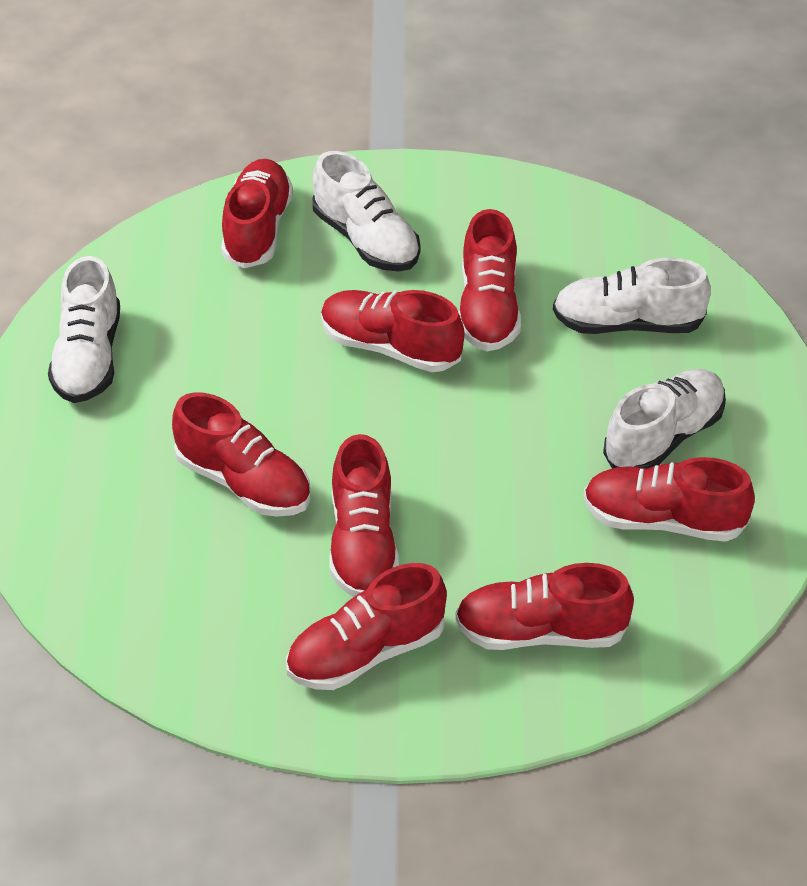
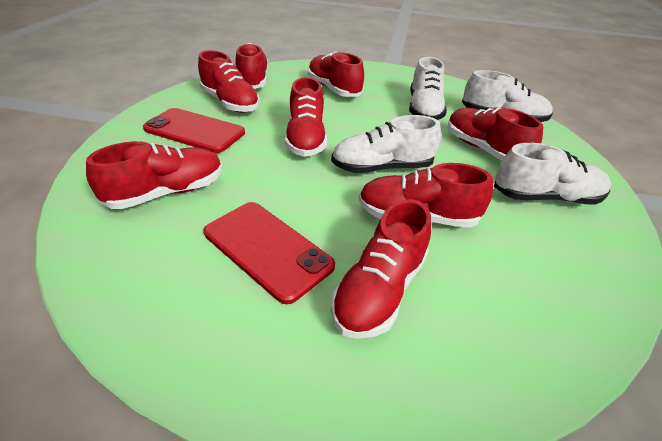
red phone: 0 -> 2

